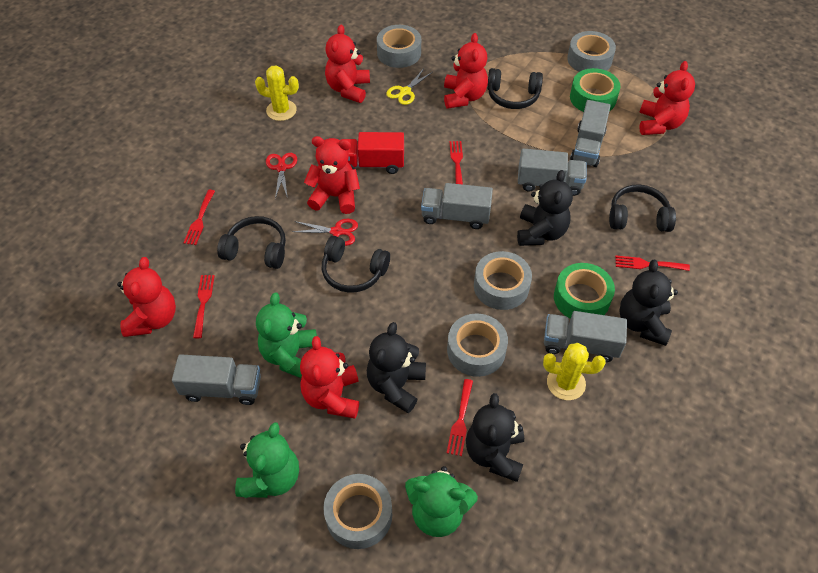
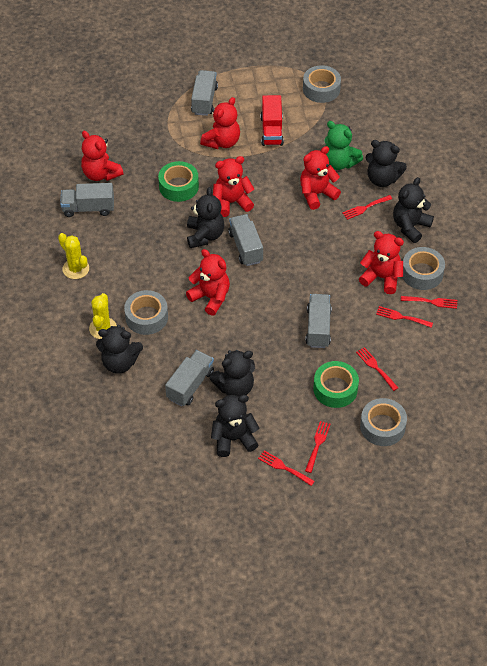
black headphones: 4 -> 0
black teddy bear: 4 -> 6
green teddy bear: 3 -> 1
grey tape: 5 -> 4
red fork: 5 -> 6
red scissors: 2 -> 0
yellow scissors: 1 -> 0

